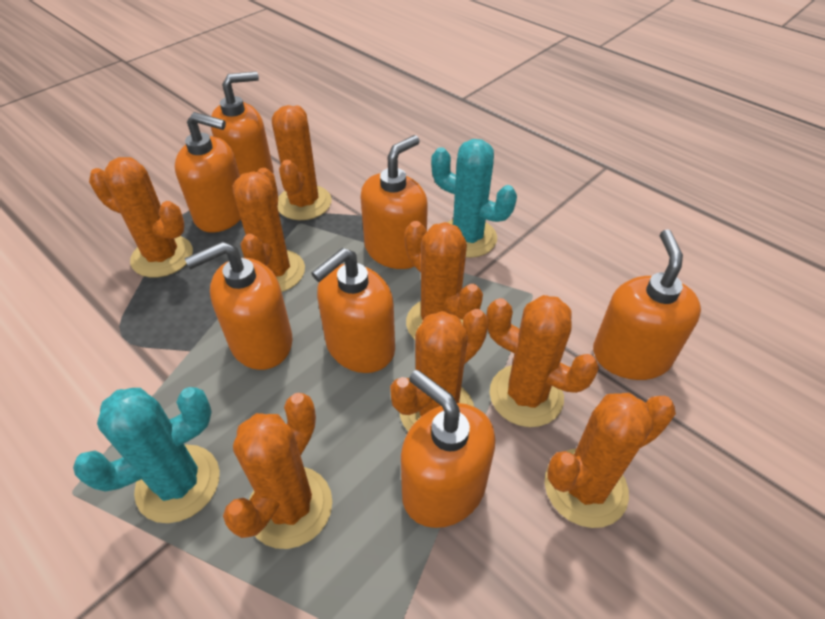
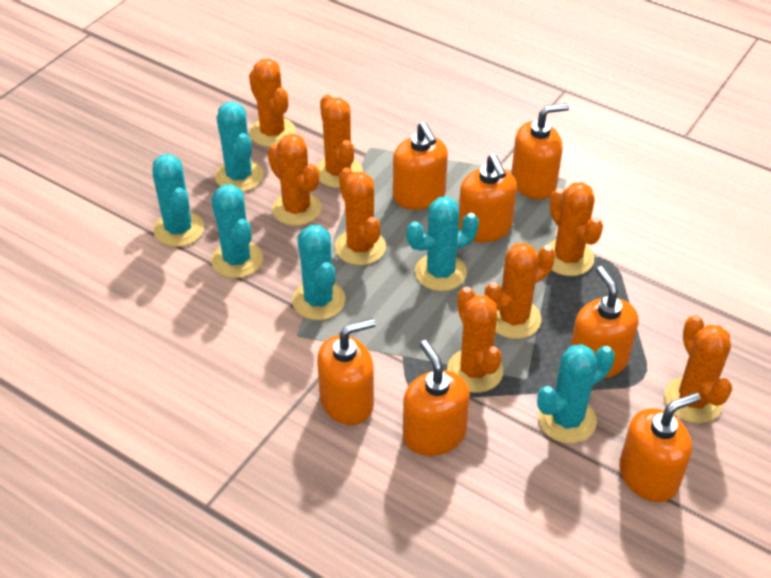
turquoise cactus: 2 -> 6

